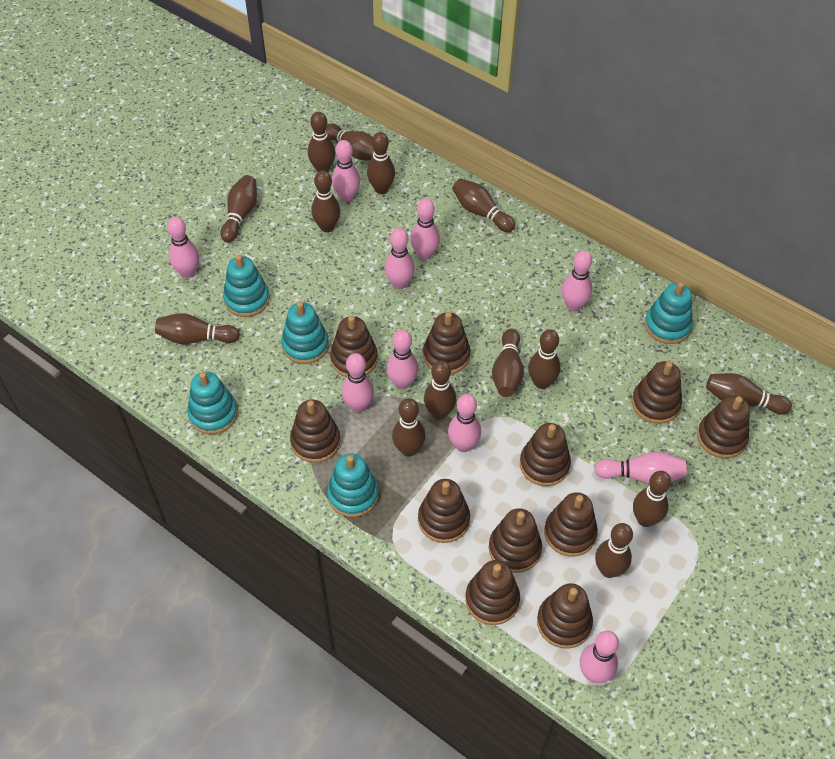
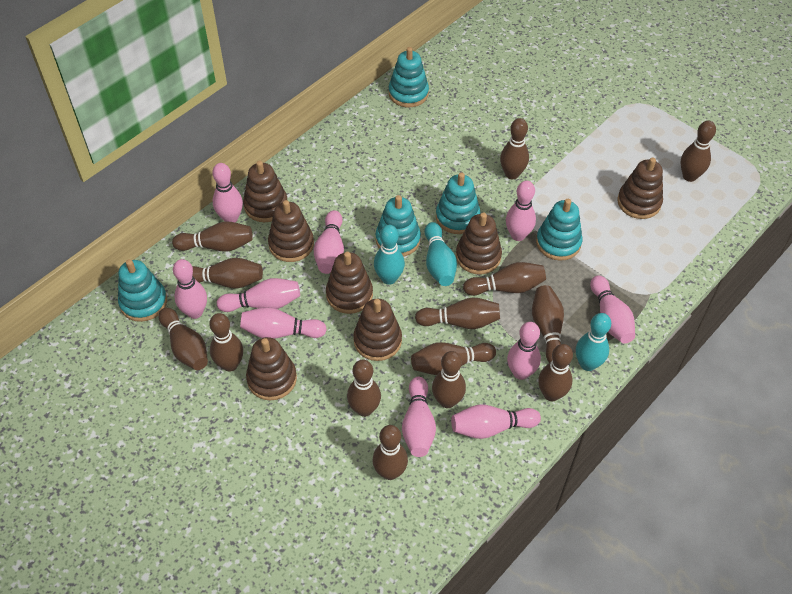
brown stacking toy: 11 -> 7
turquoise bowling pin: 0 -> 3

